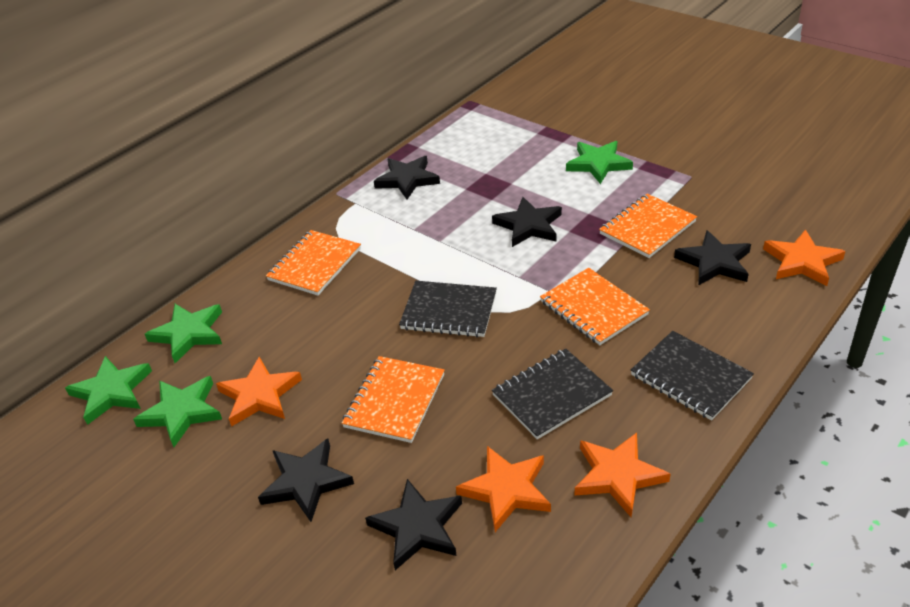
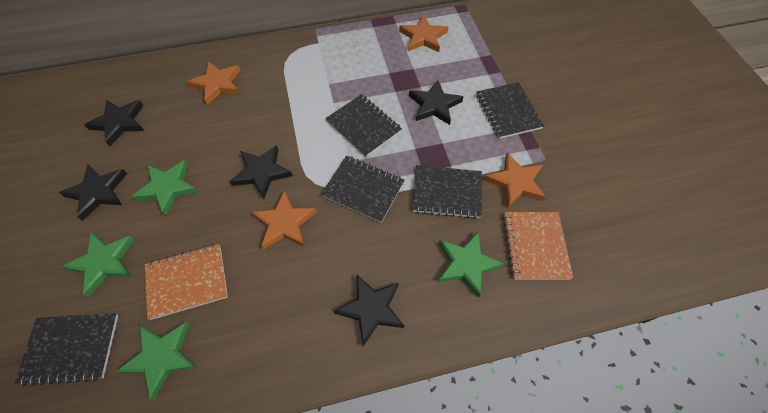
black notebook: 3 -> 5
orange notebook: 4 -> 2

